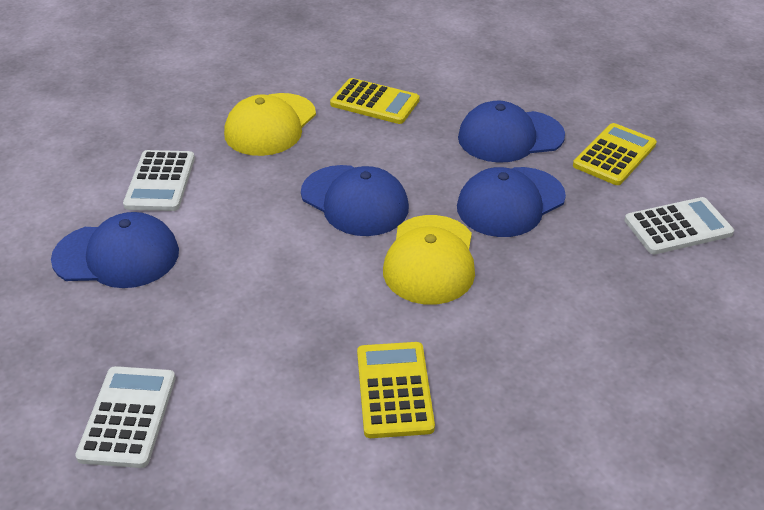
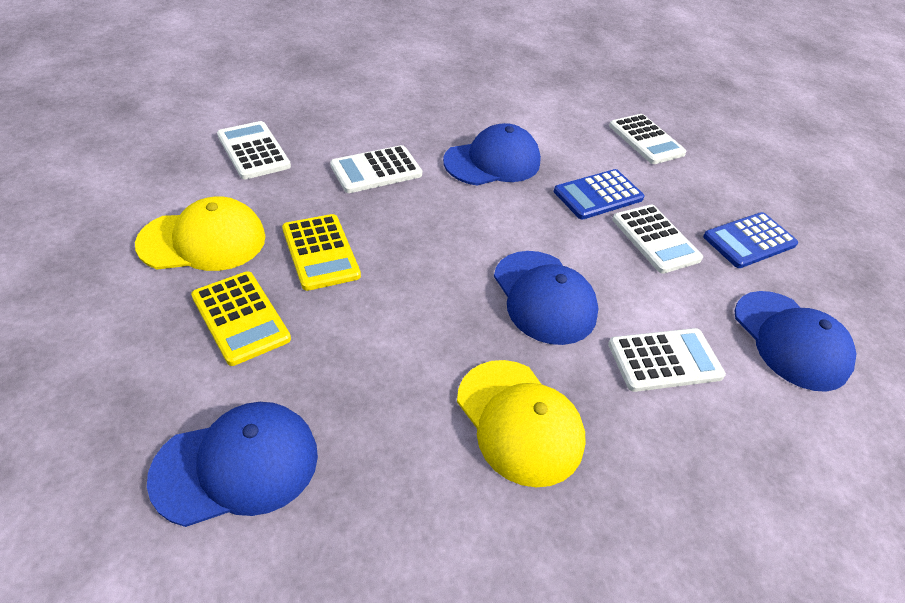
blue calculator: 0 -> 2
white calculator: 3 -> 5
yellow calculator: 3 -> 2

